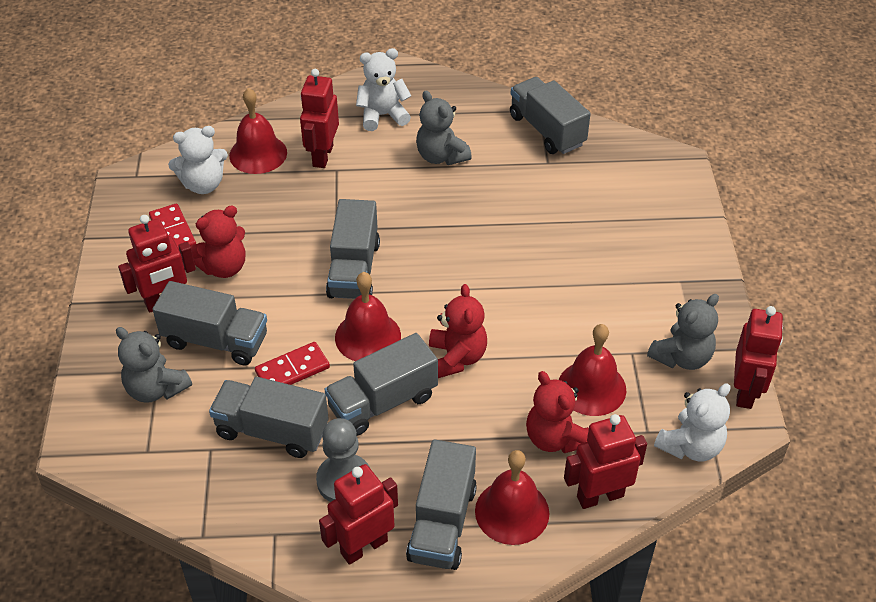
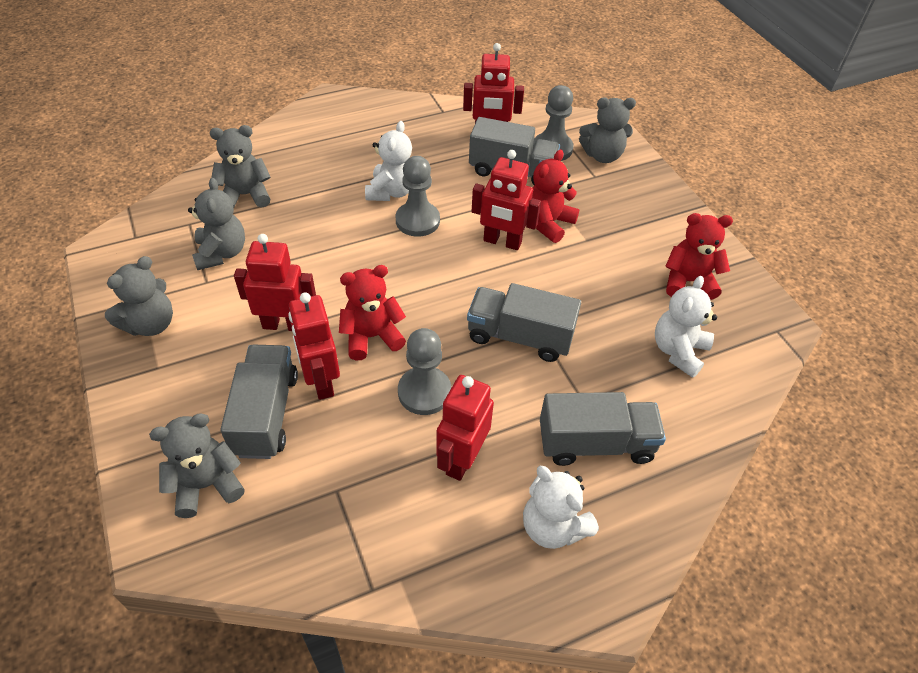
grey pawn: 1 -> 3
grey teddy bear: 3 -> 5
grey truck: 6 -> 4
red bell: 4 -> 0
red domino: 2 -> 0

